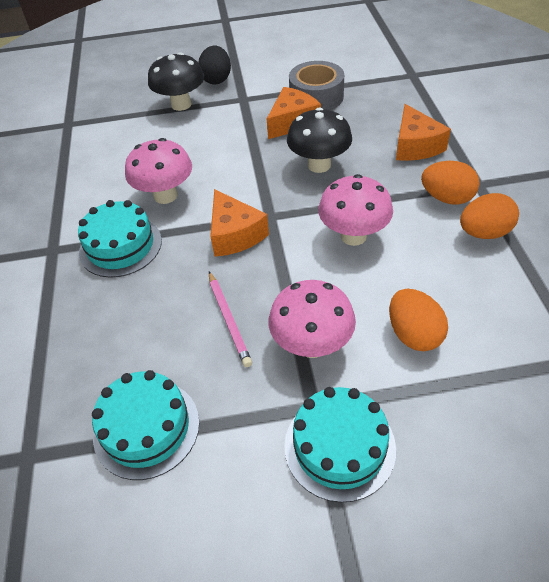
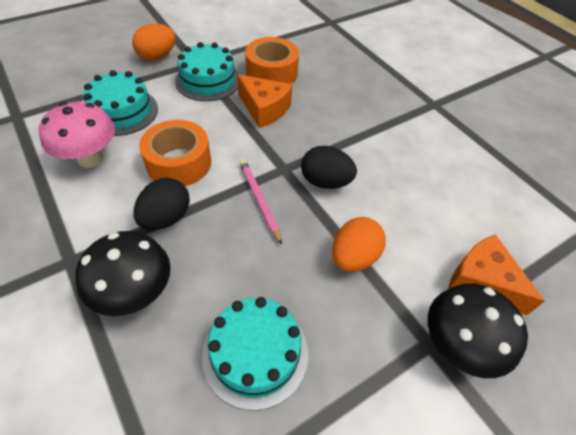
black egg: 1 -> 2
grey tape: 1 -> 0
orange cheese: 3 -> 2
orange egg: 3 -> 2
orange tape: 0 -> 2
pink mushroom: 3 -> 1

